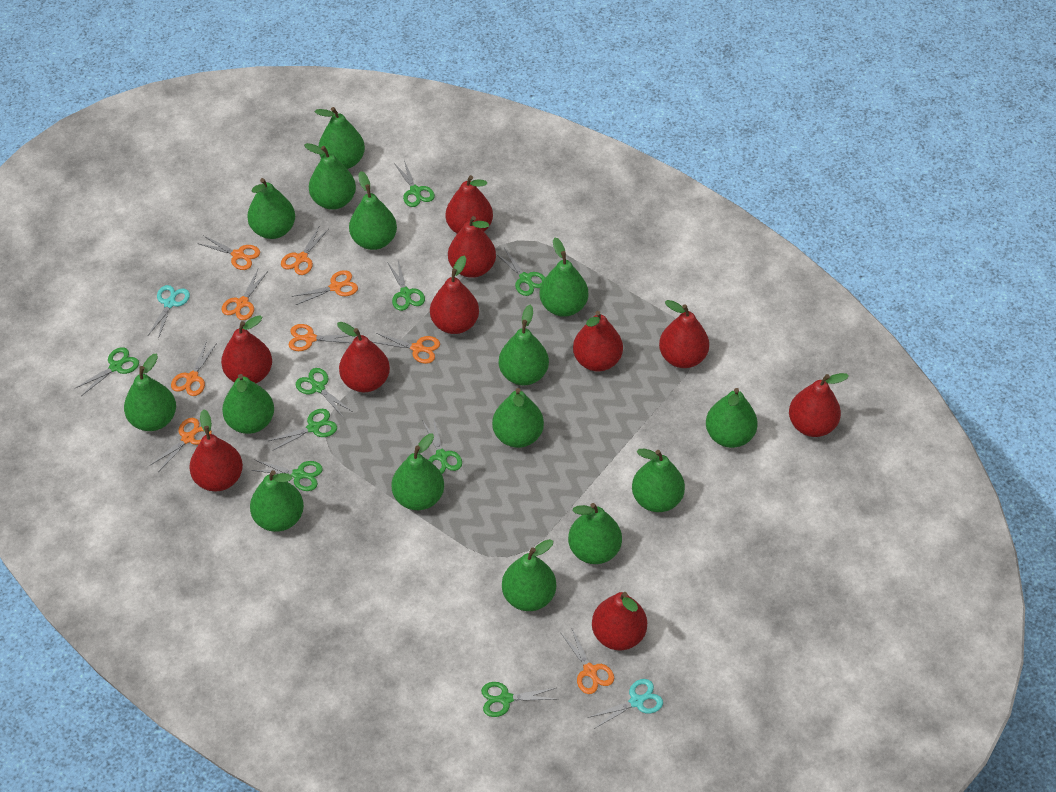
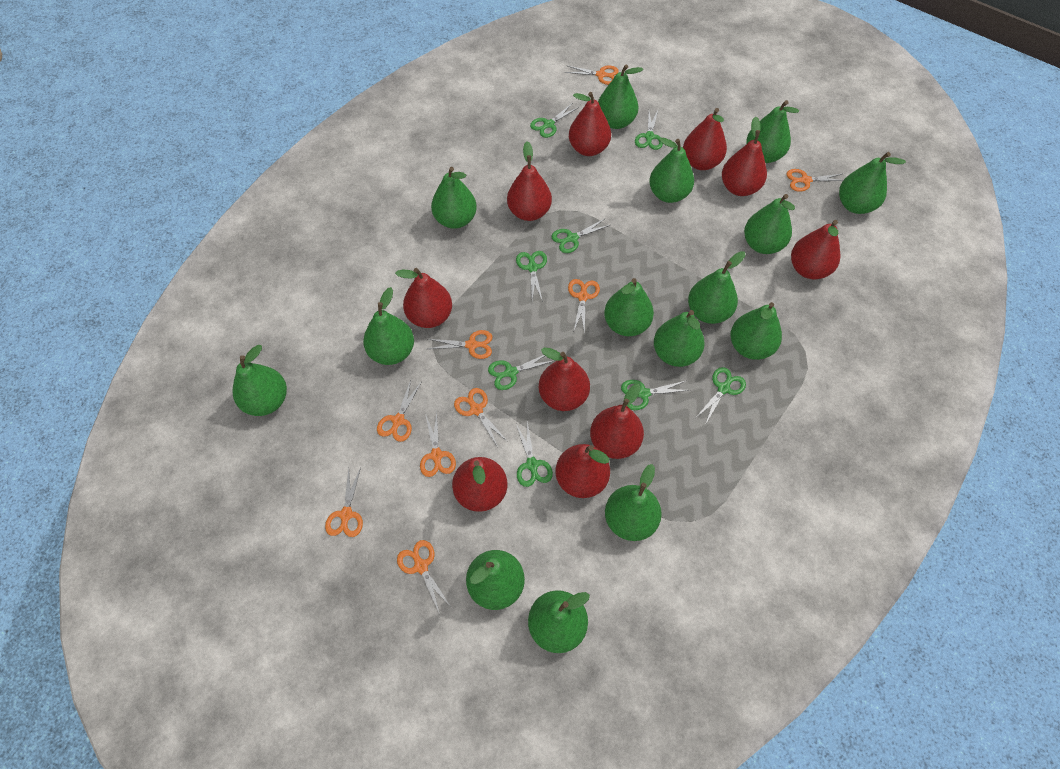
green scissors: 9 -> 8
turquoise scissors: 2 -> 0

